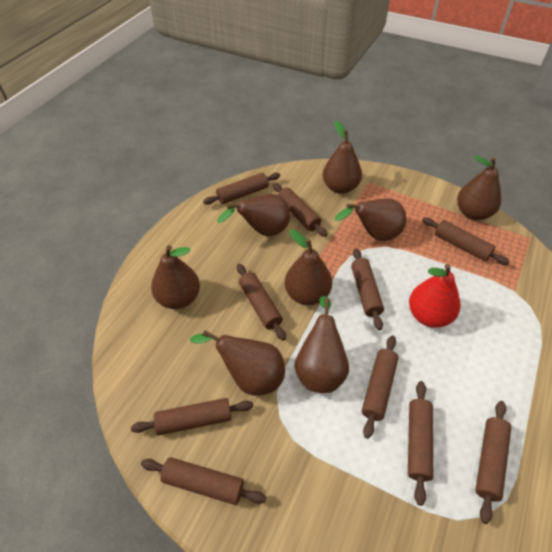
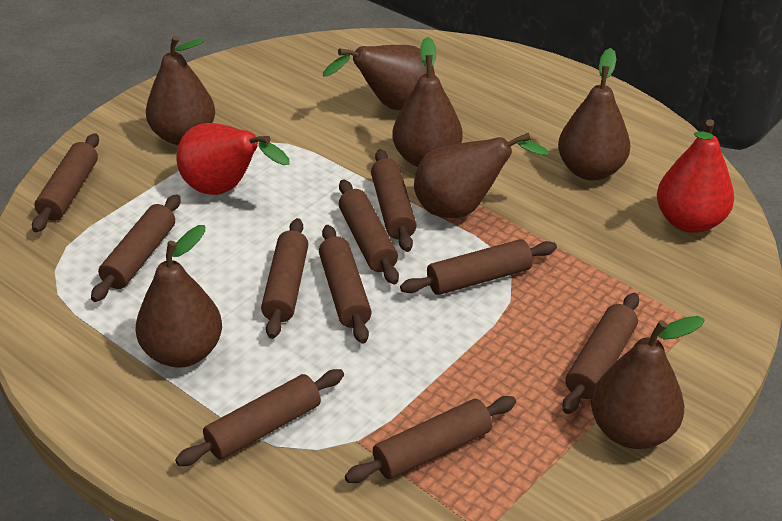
brown pear: 8 -> 7
red pear: 1 -> 2

